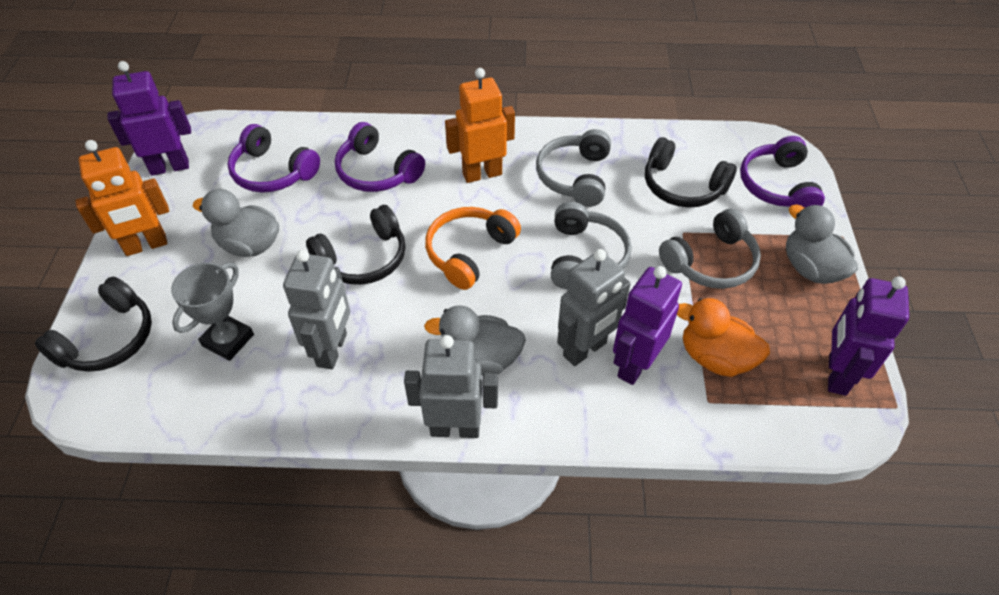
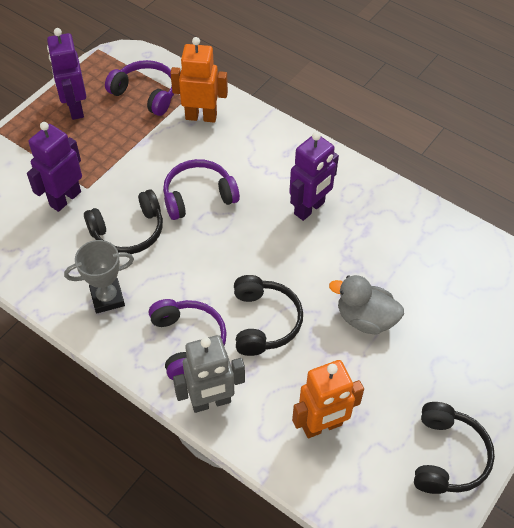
grey duck: 3 -> 1
grey headphones: 3 -> 0
grey robot: 3 -> 1
orange duck: 1 -> 0
orange headphones: 1 -> 0

